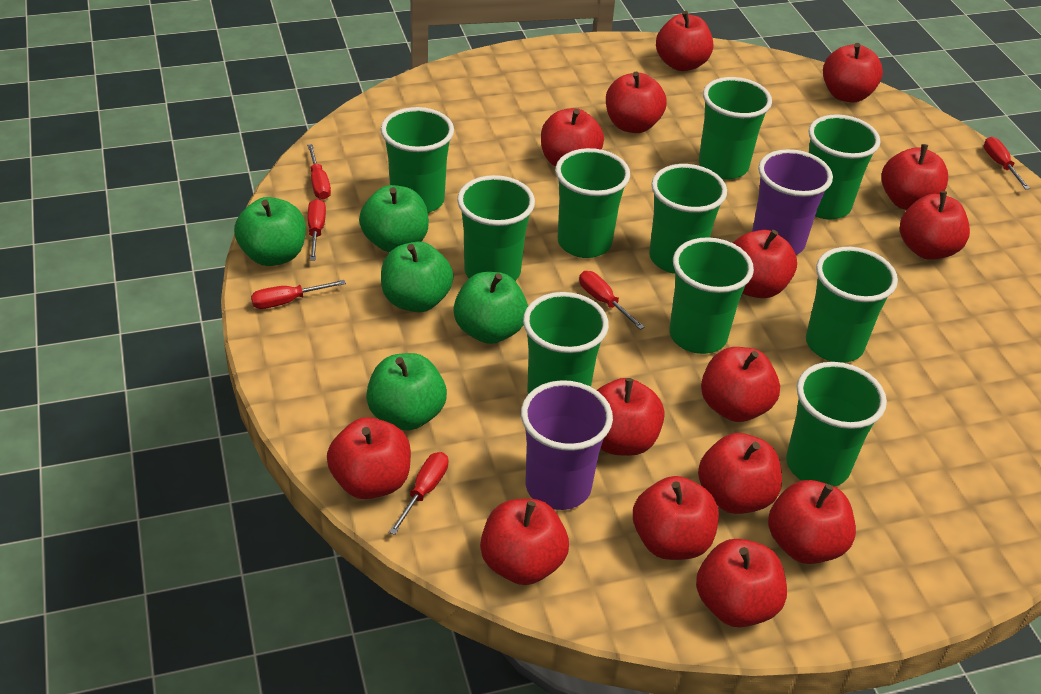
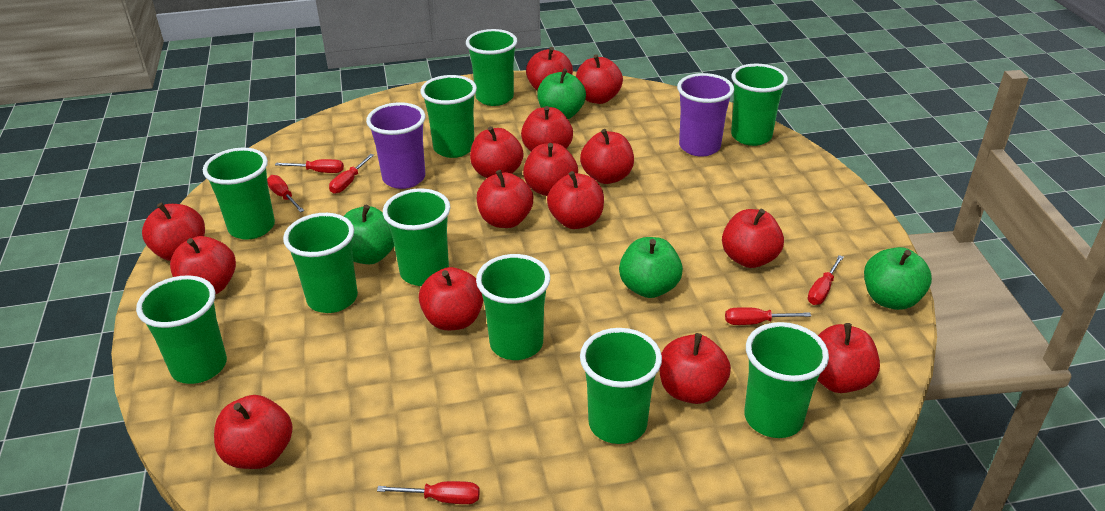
green apple: 5 -> 4

